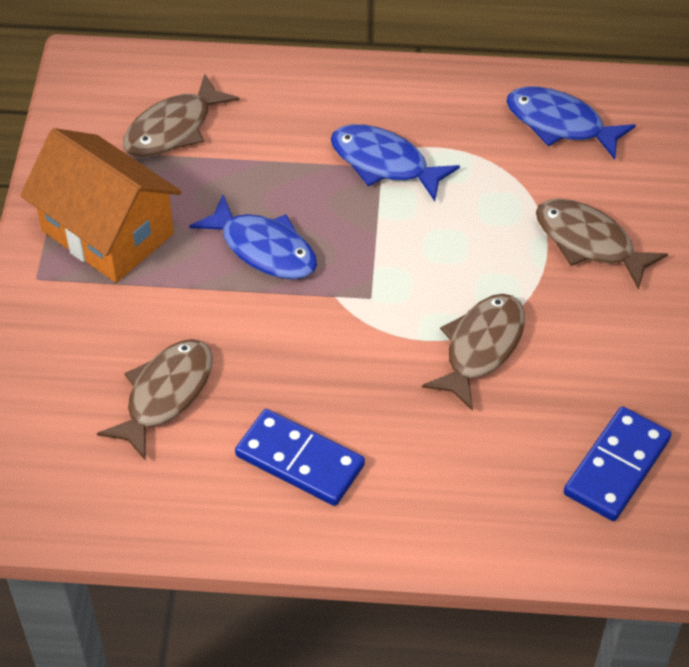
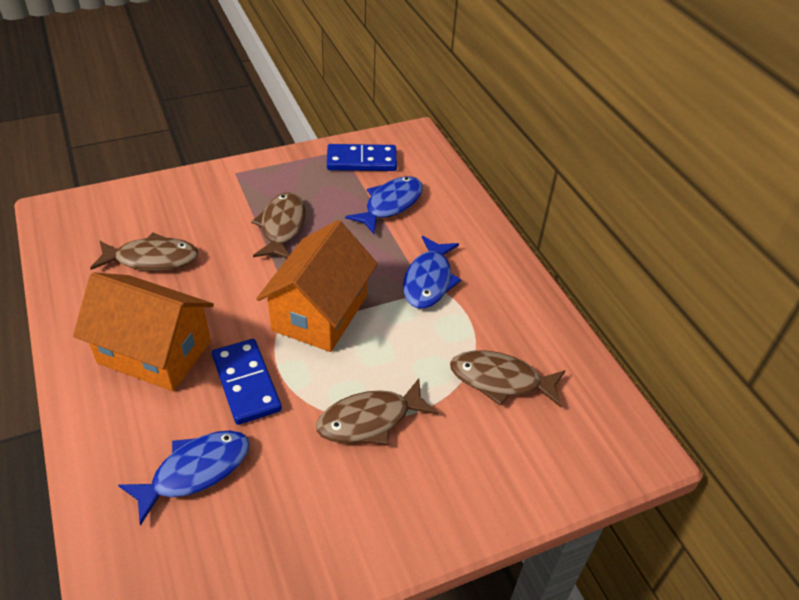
orange house: 1 -> 2

